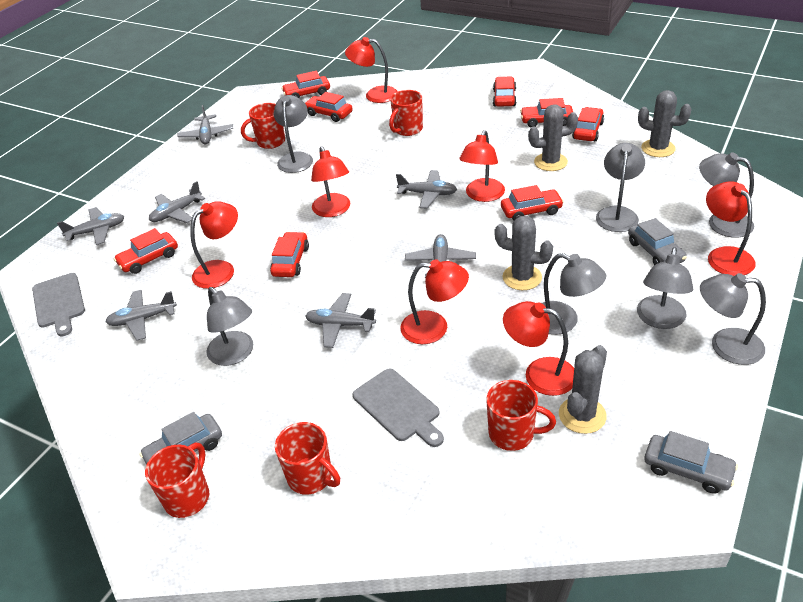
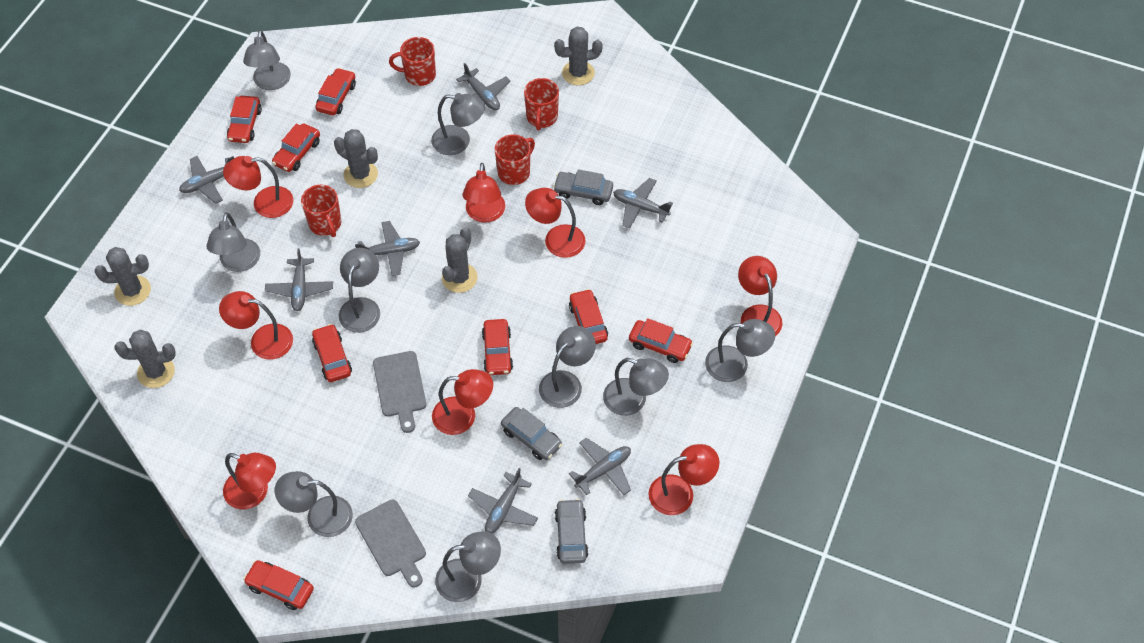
grey cactus: 4 -> 5
grey lamp: 7 -> 9
red lamp: 7 -> 8
red mug: 5 -> 4

